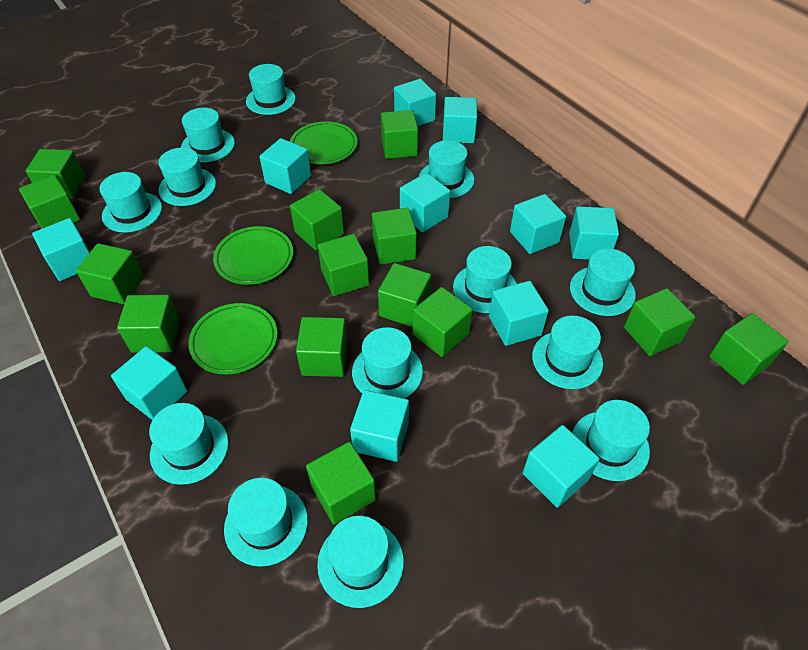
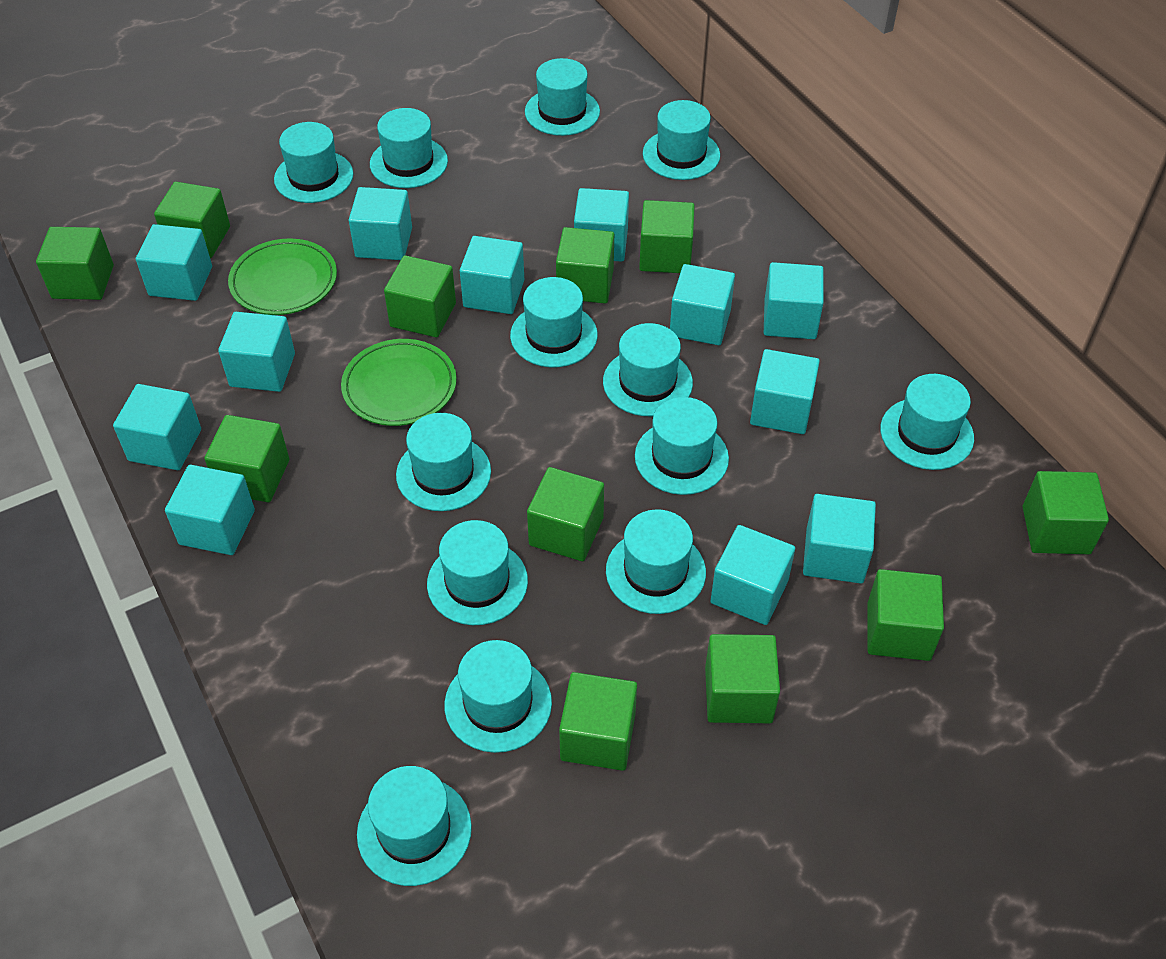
green cube: 14 -> 11
green plate: 3 -> 2
turquoise cube: 11 -> 12

